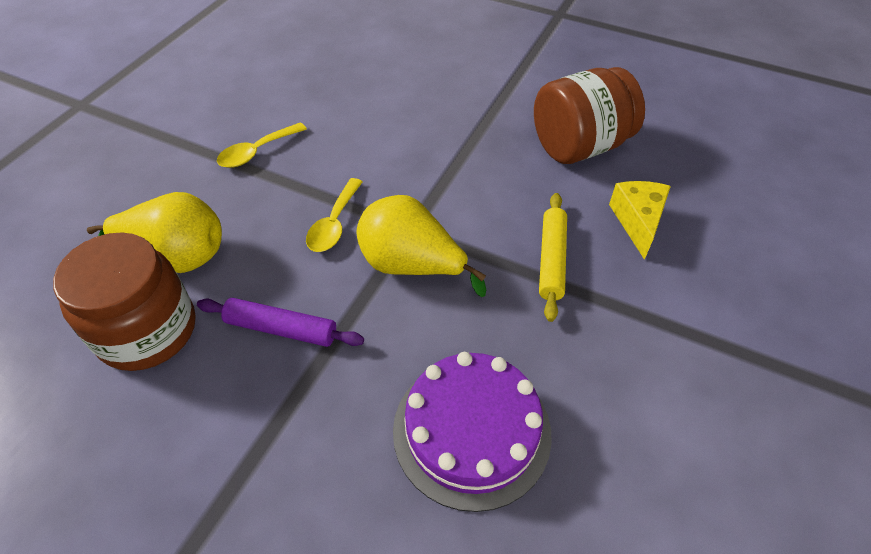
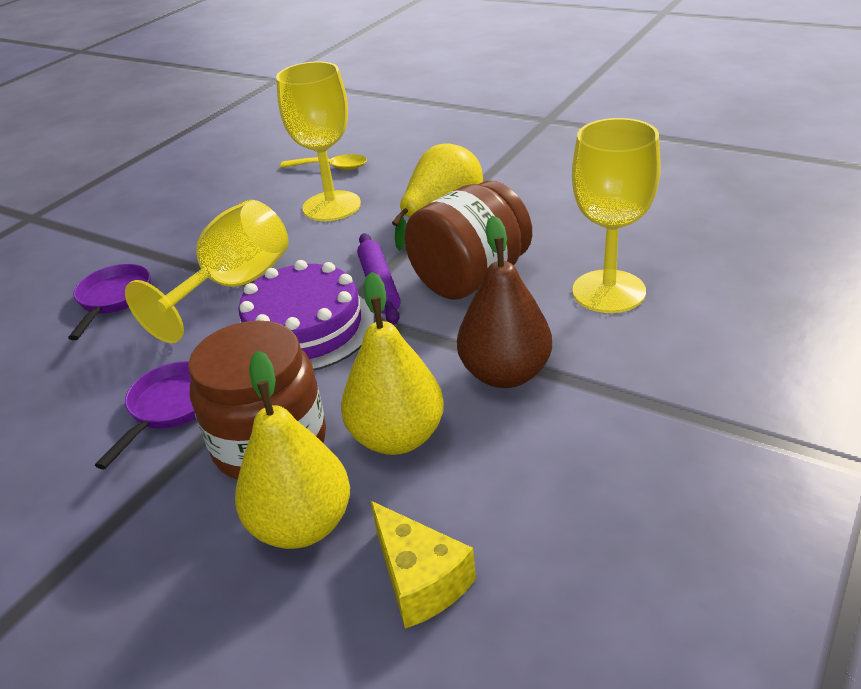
brown pear: 0 -> 1
purple pan: 0 -> 2
yellow goblet: 0 -> 3
yellow pear: 2 -> 3
yellow rolling pin: 1 -> 0
yellow spoon: 2 -> 1

